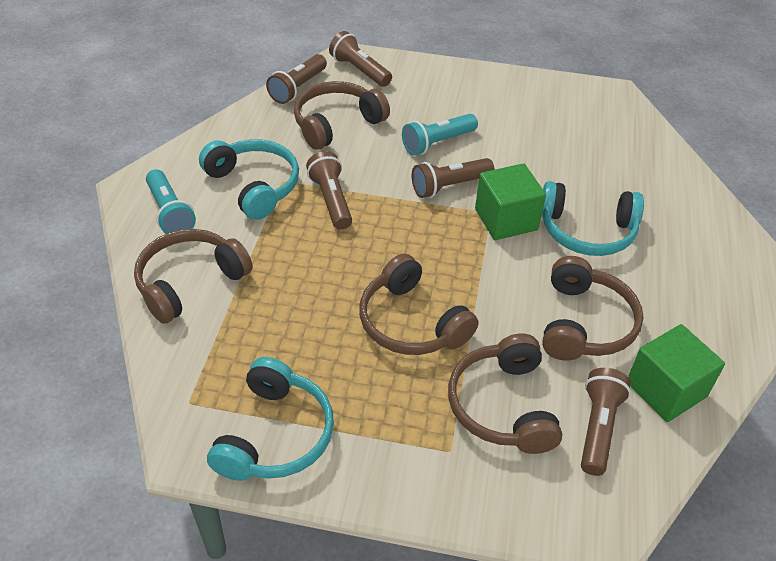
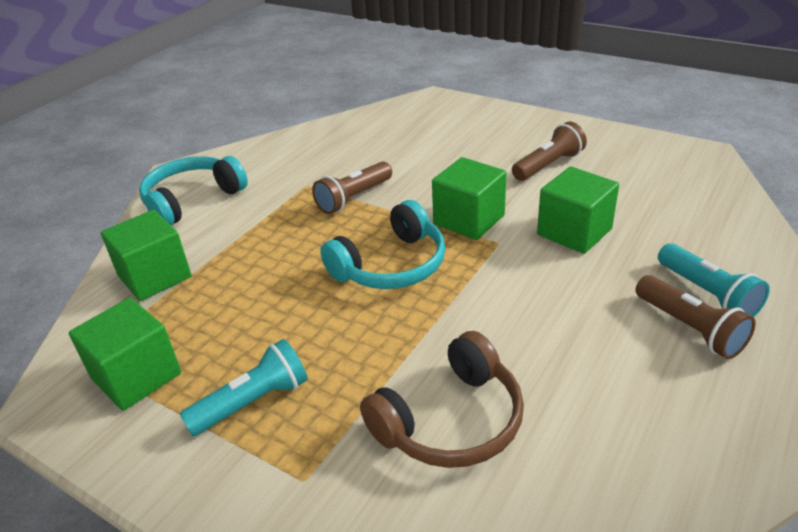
brown flashlight: 5 -> 3
brown headphones: 5 -> 1
green cube: 2 -> 4
turquoise headphones: 3 -> 2

